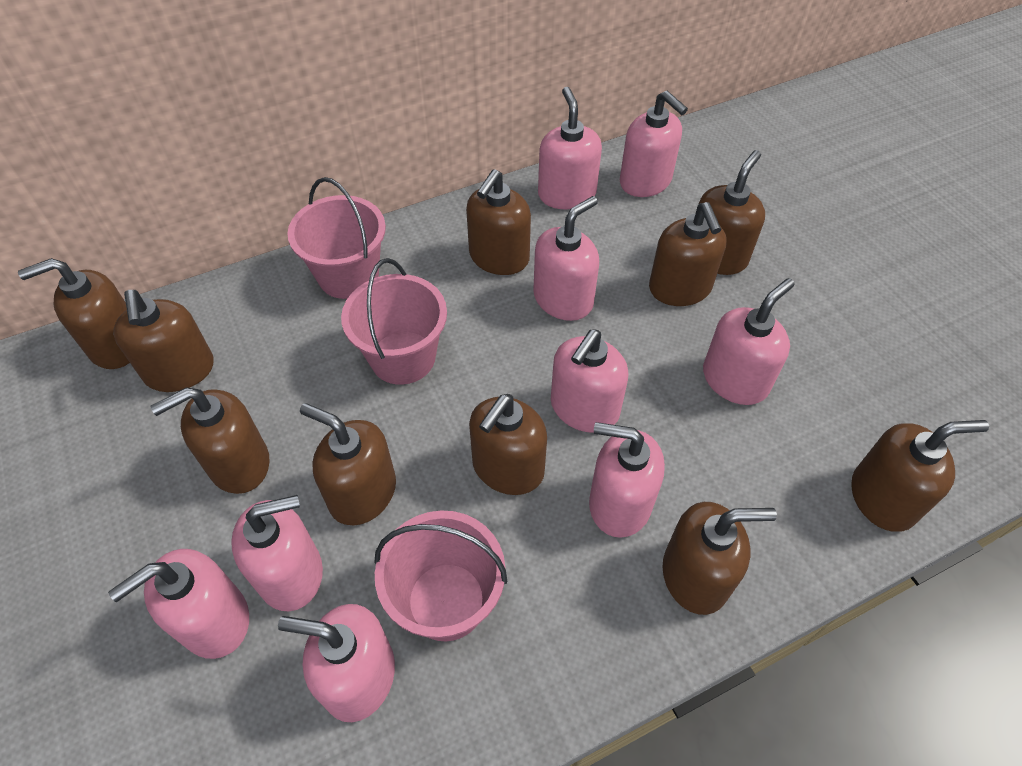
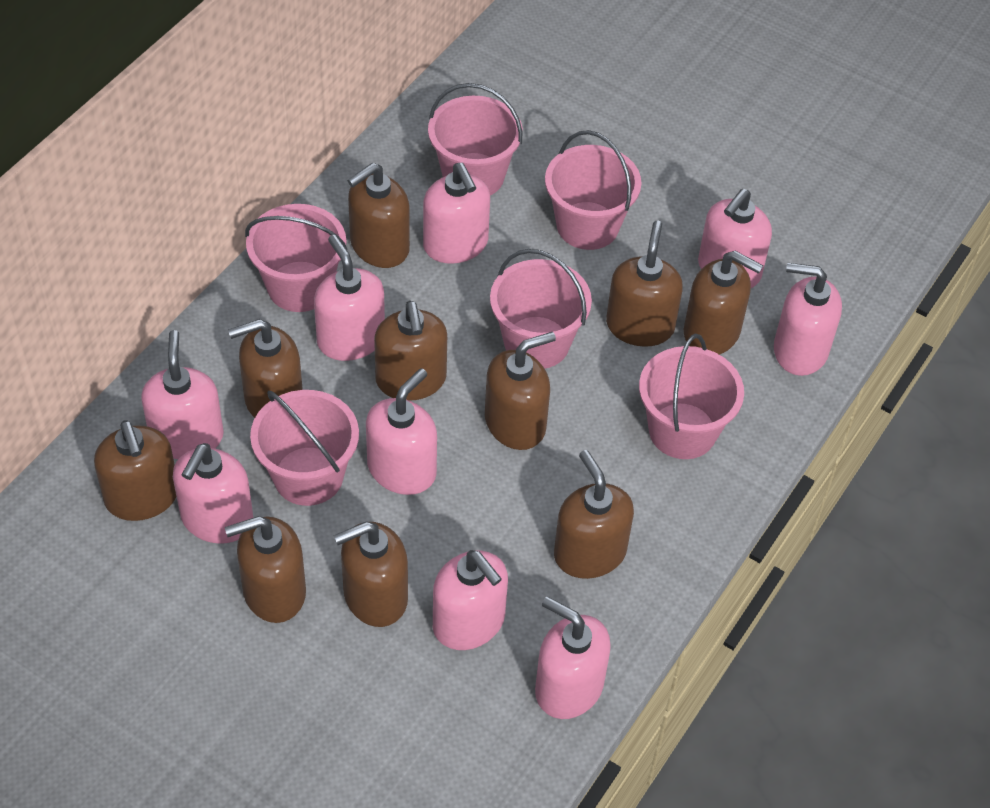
pink bucket: 3 -> 6

